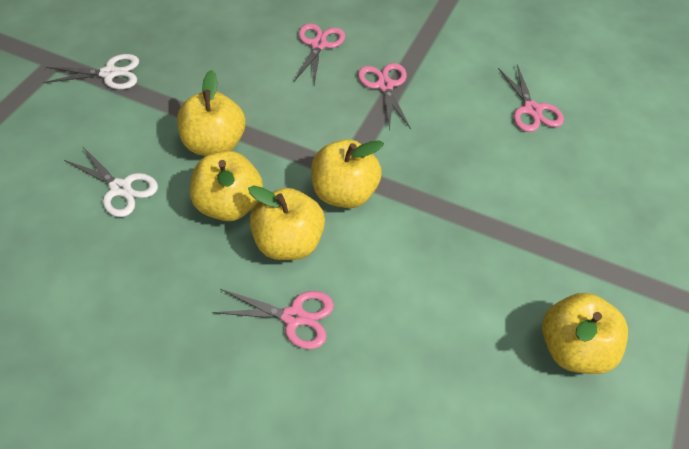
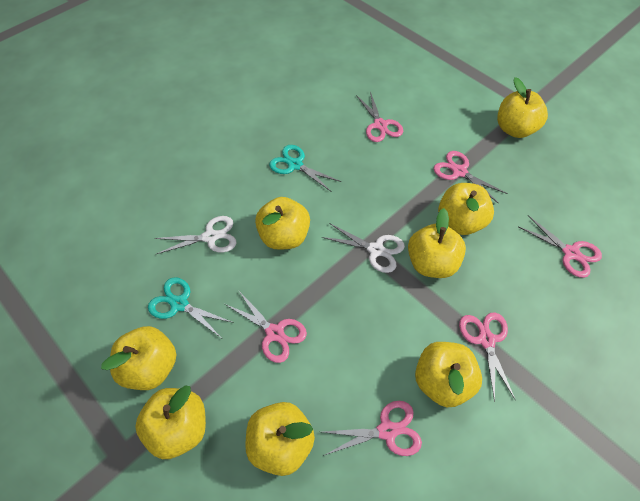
pink scissors: 4 -> 6
turquoise scissors: 0 -> 2
yellow apple: 5 -> 8

